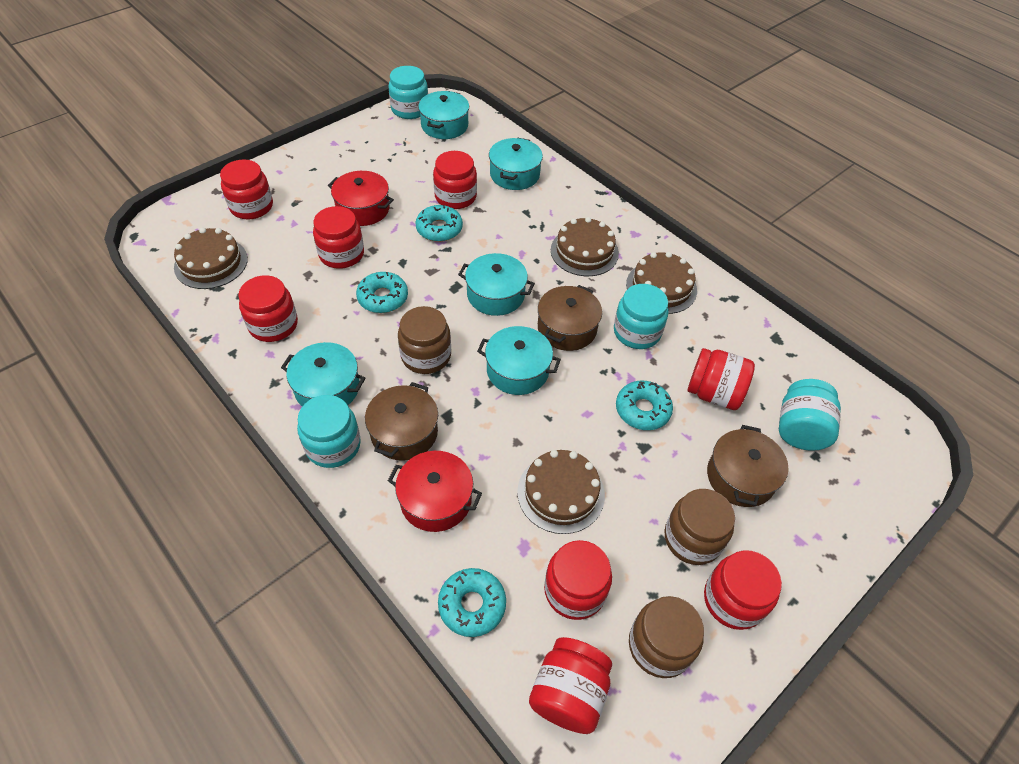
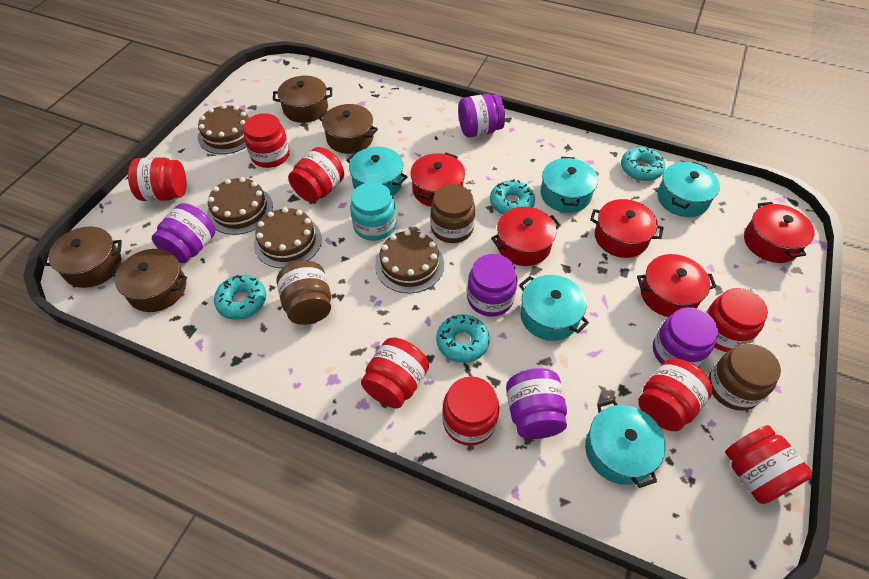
brown pot: 3 -> 4
purple jar: 0 -> 5
red pot: 2 -> 5
turquoise jar: 4 -> 1

